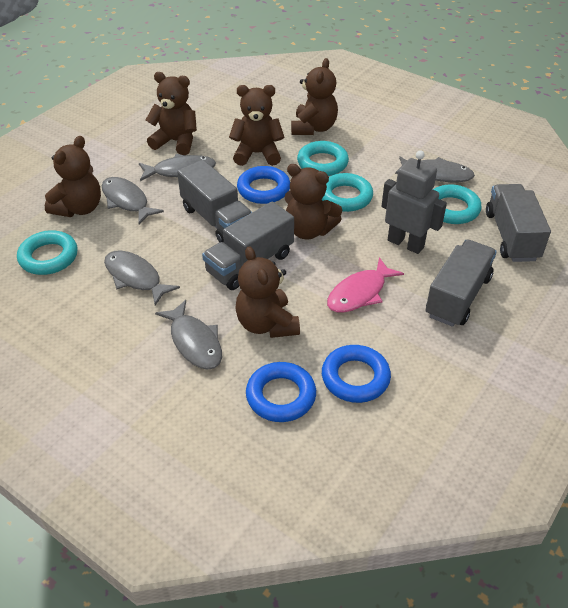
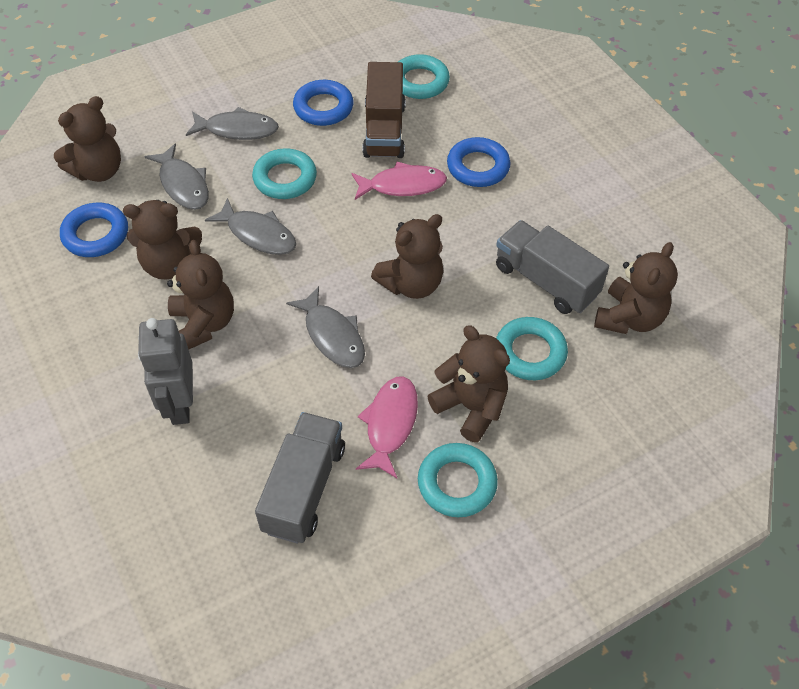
brown truck: 0 -> 1
grey fish: 5 -> 4
grey truck: 4 -> 2
pink fish: 1 -> 2

